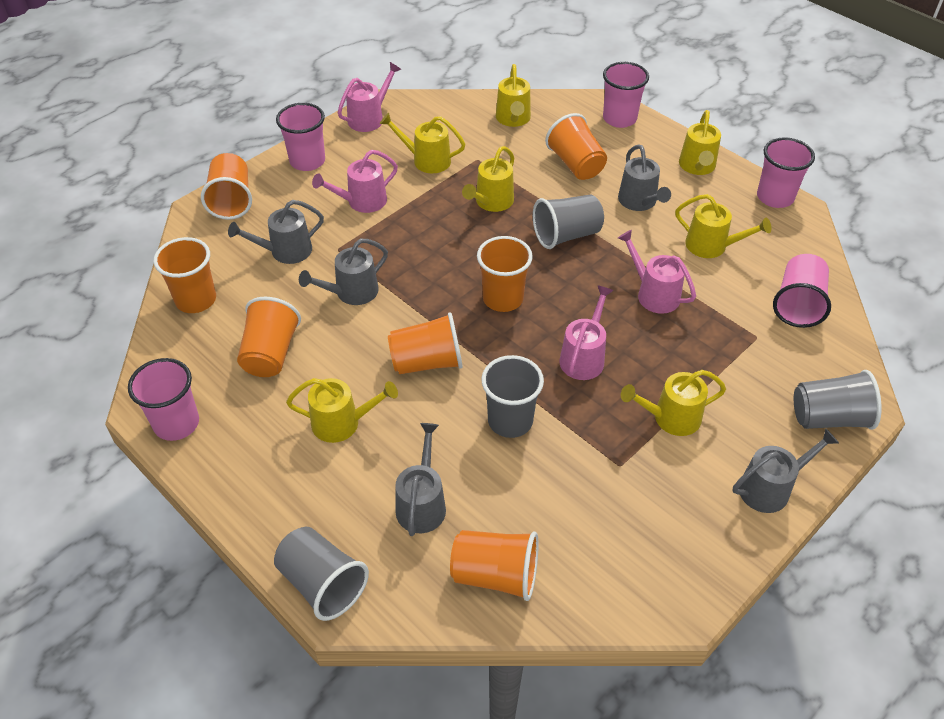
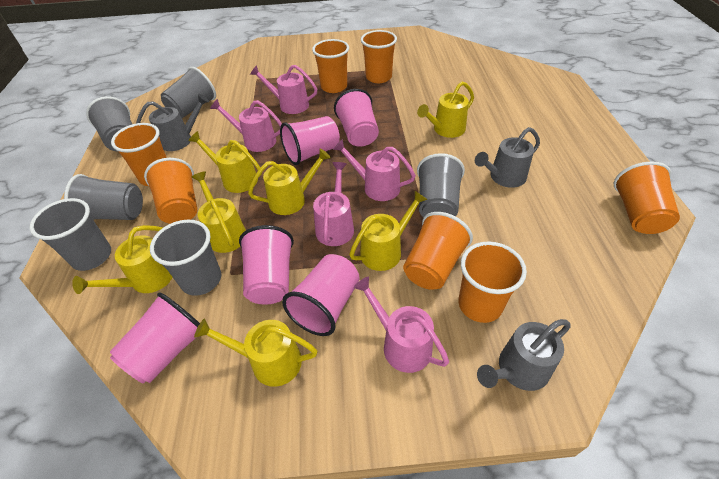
grey cup: 4 -> 6
grey watering can: 5 -> 3
pink watering can: 4 -> 5

